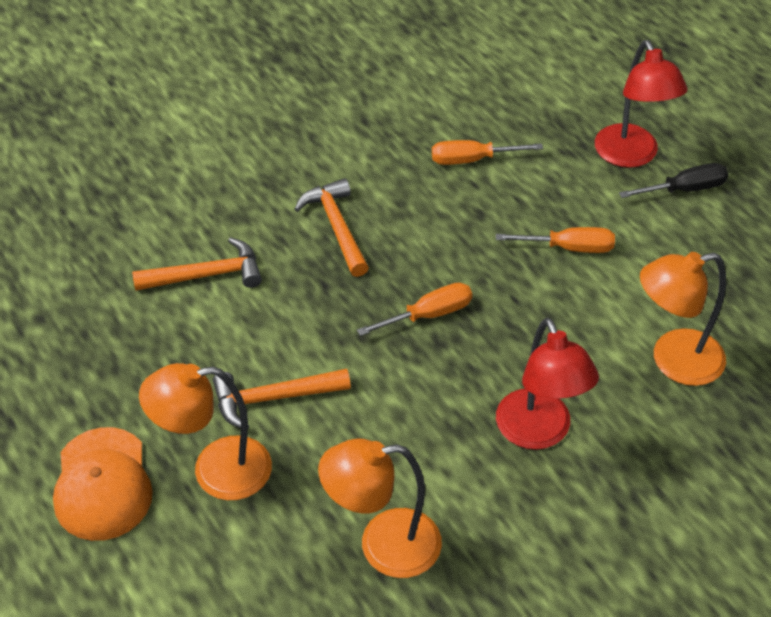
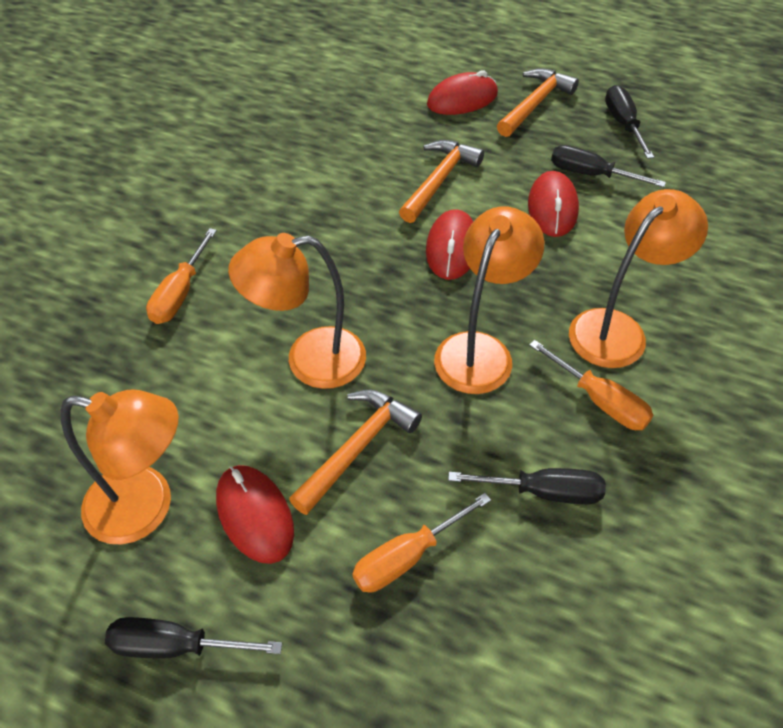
black screwdriver: 1 -> 4
orange cap: 1 -> 0
orange lamp: 3 -> 4
red lamp: 2 -> 0
red mouse: 0 -> 4

